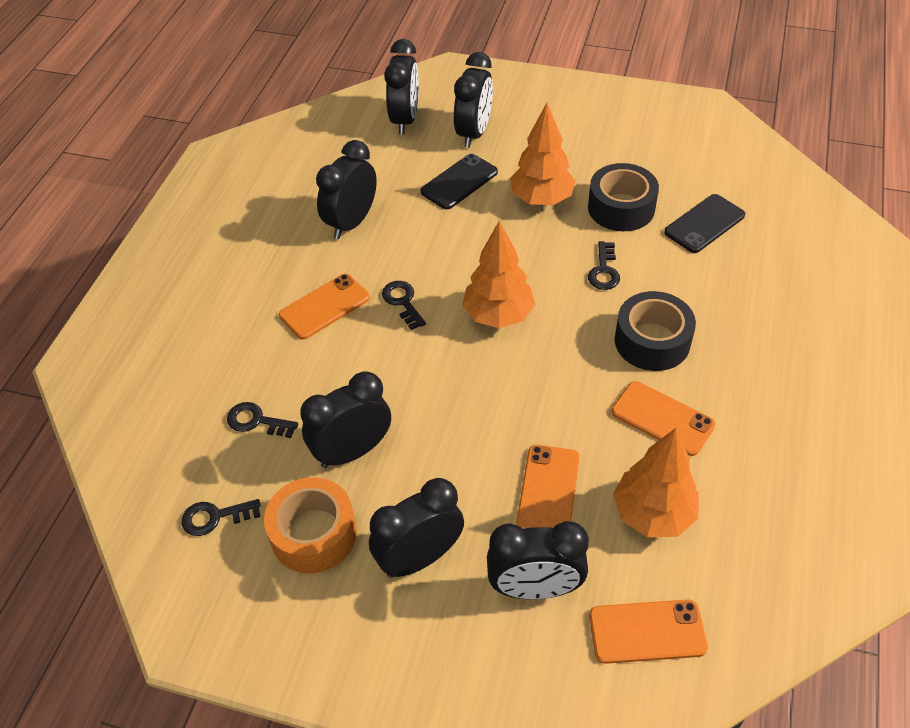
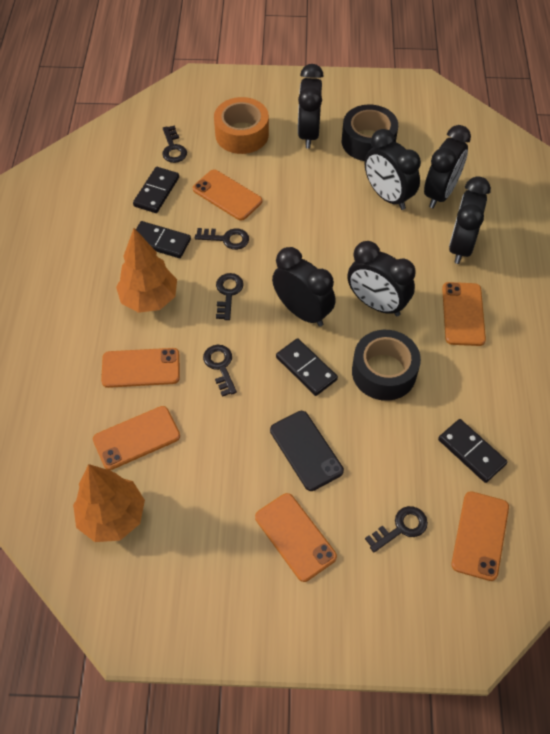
black domino: 0 -> 4
black key: 4 -> 5
black phone: 2 -> 1
orange phone: 4 -> 6
orange tree: 3 -> 2

